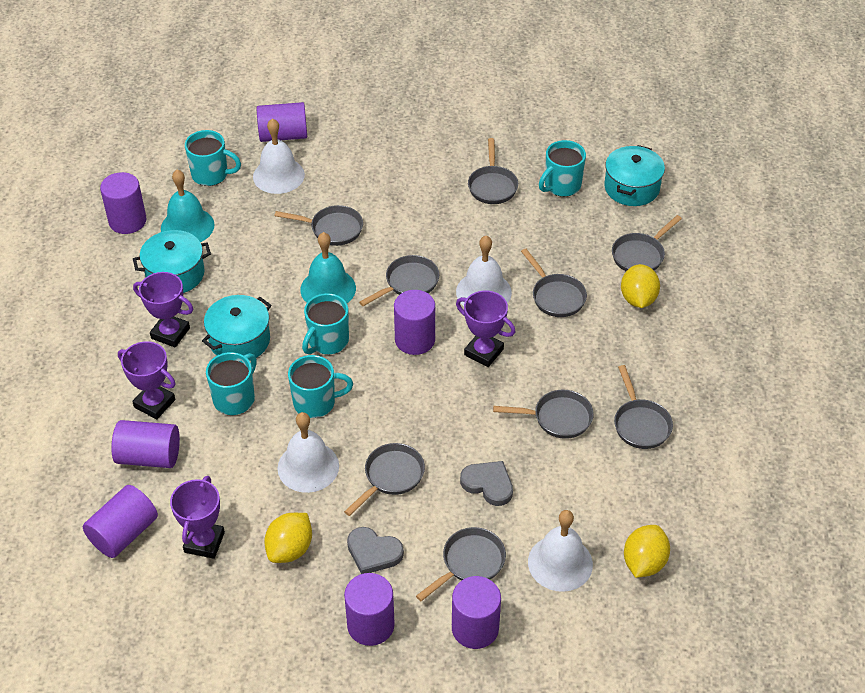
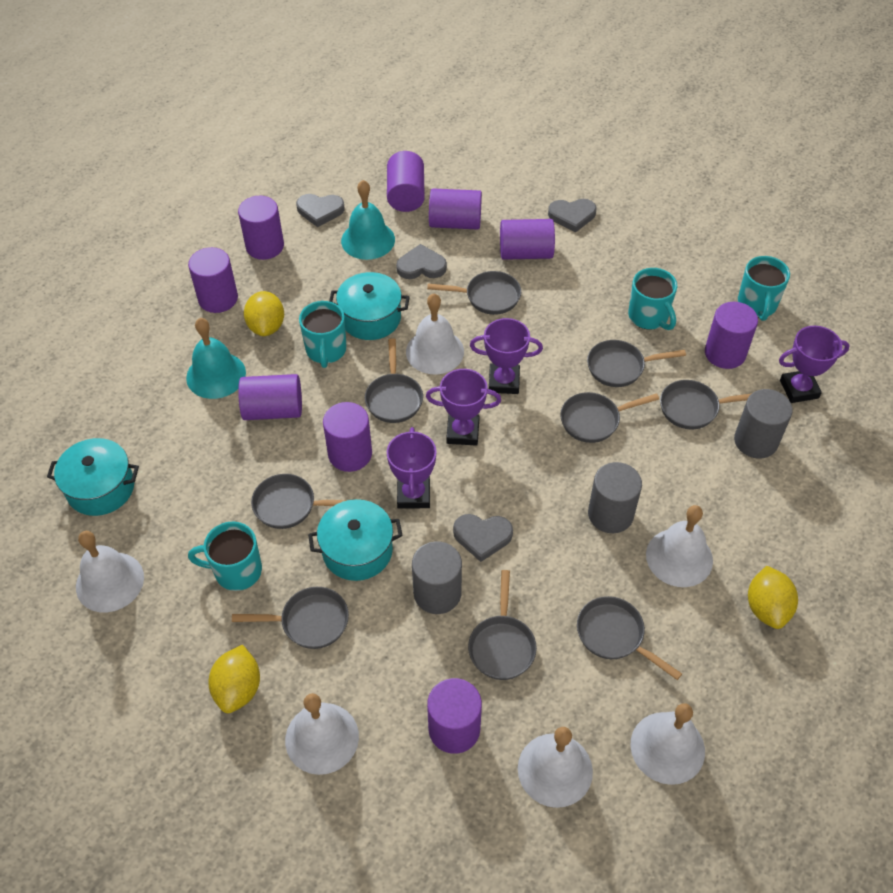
grey cylinder: 0 -> 3
grey heart: 2 -> 4
purple cylinder: 7 -> 9
turquoise mug: 5 -> 4
white bell: 4 -> 6

